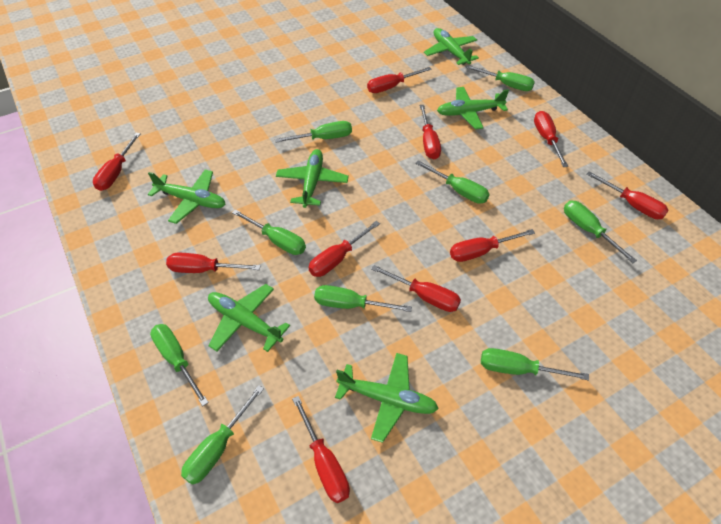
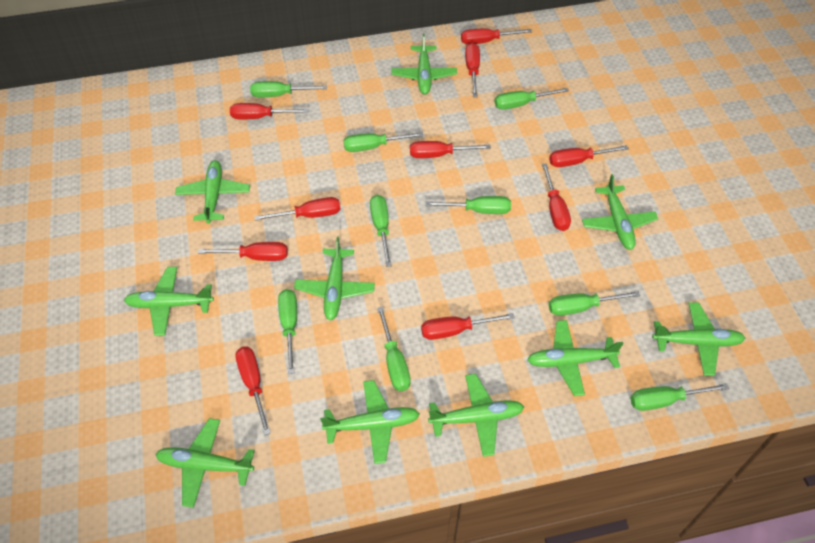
green plane: 6 -> 10

